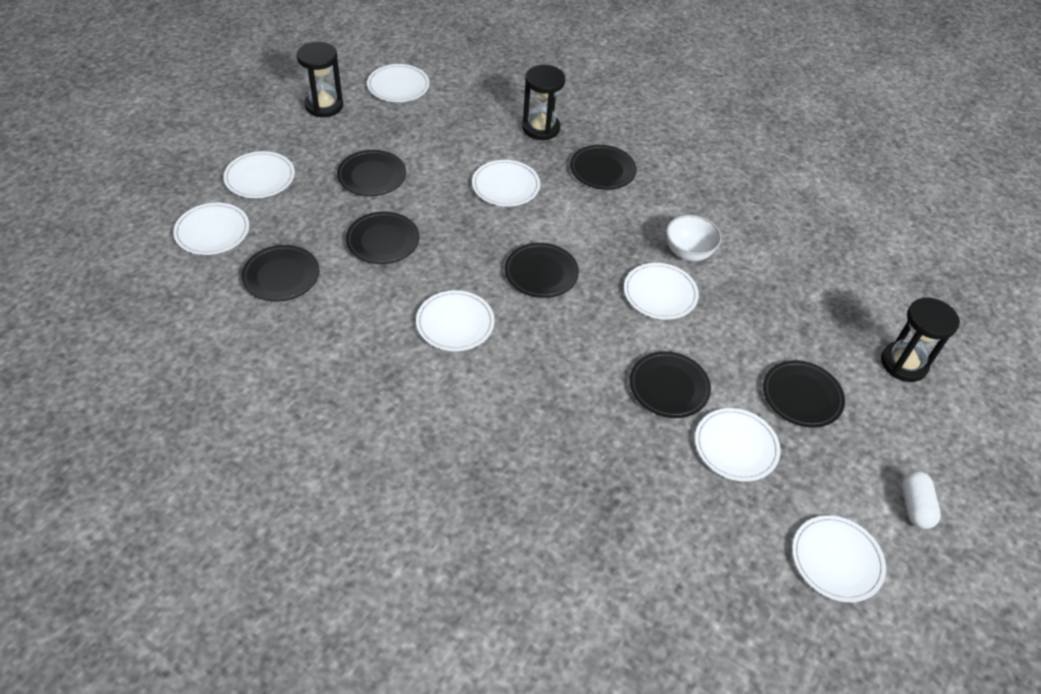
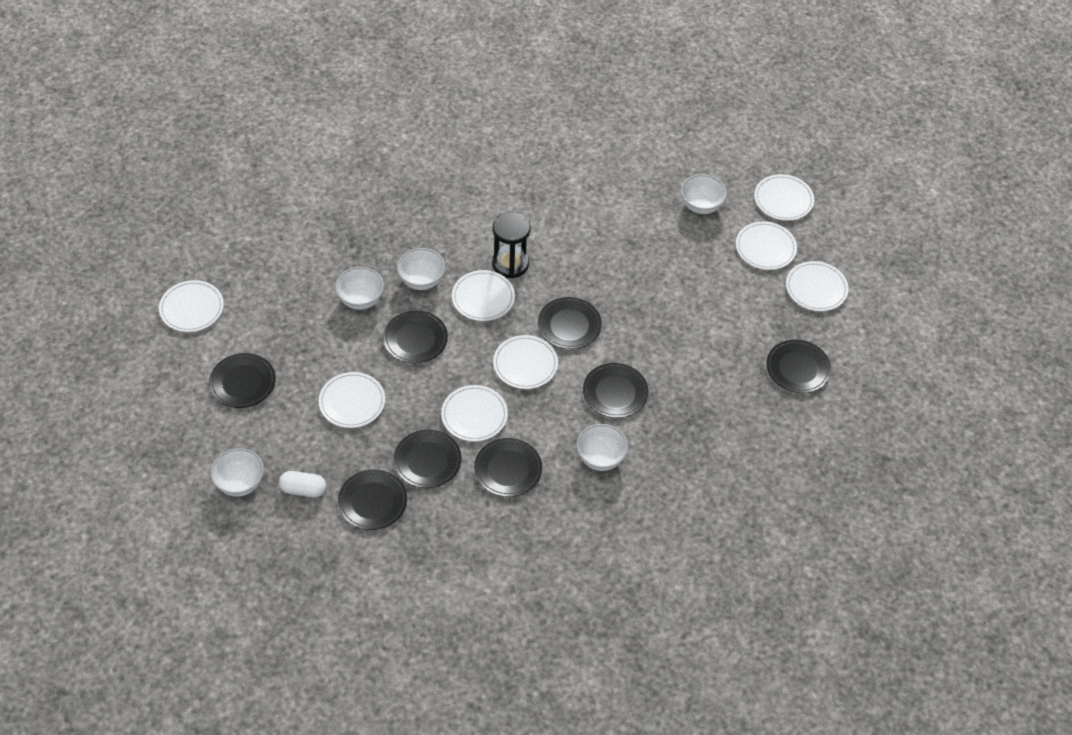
black hourglass: 3 -> 1
black plate: 7 -> 8
white bowl: 1 -> 5

